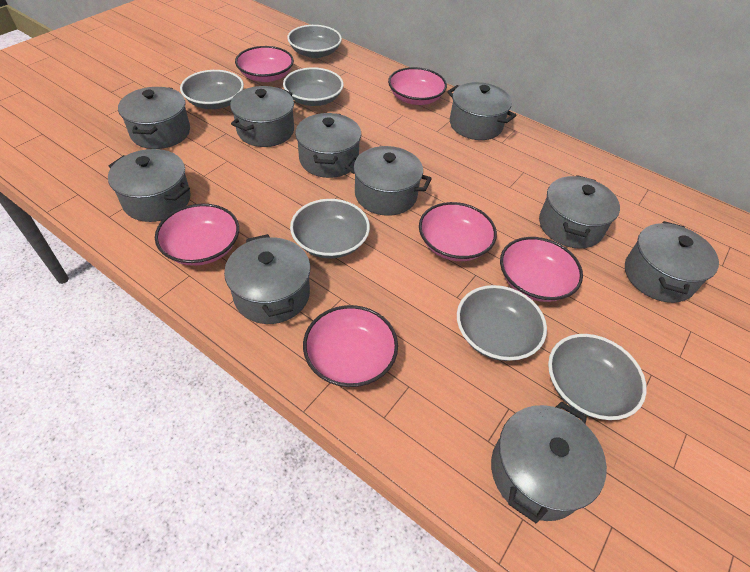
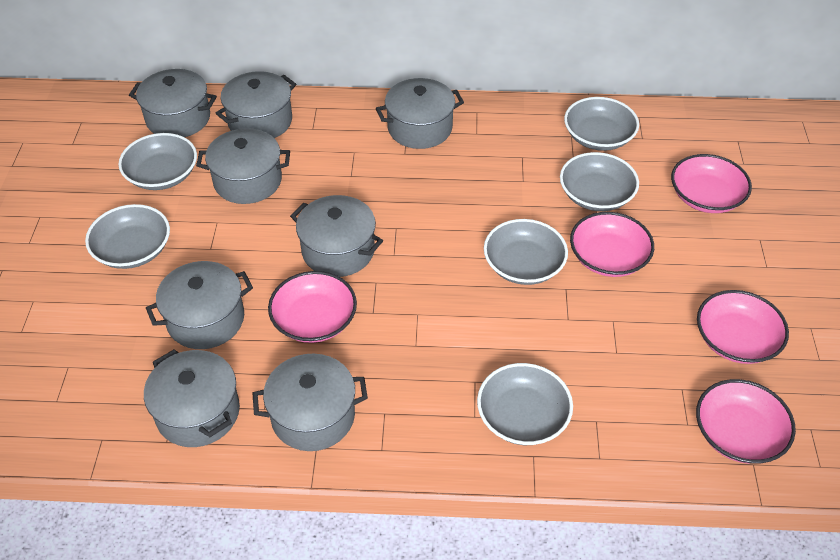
grey pot: 10 -> 8
pink bowl: 6 -> 5

